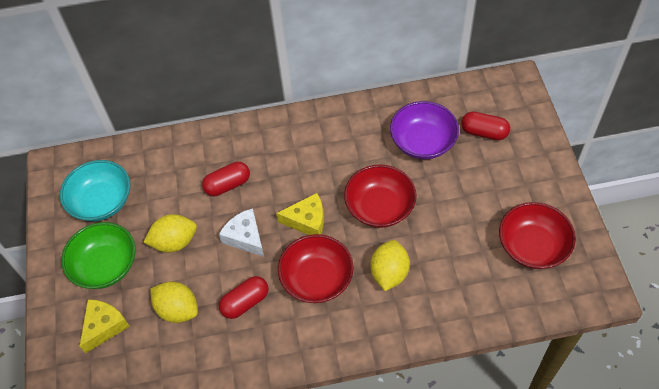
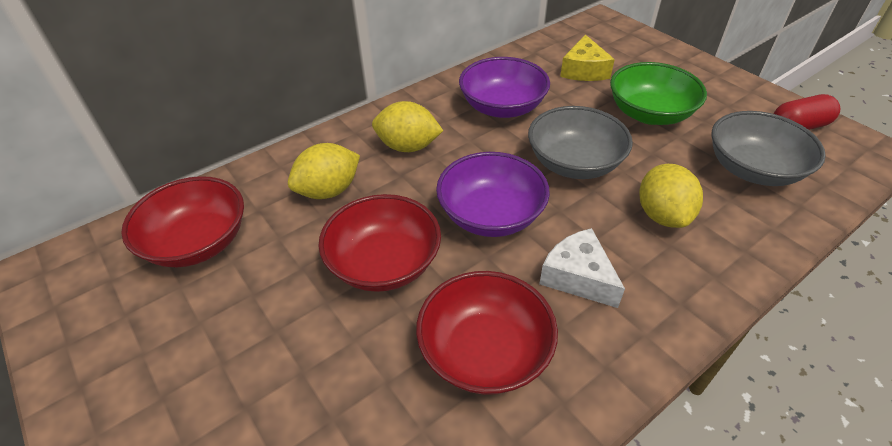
grey bowl: 0 -> 2
purple bowl: 1 -> 2
red capsule: 3 -> 1
turquoise bowl: 1 -> 0
yellow cheese: 2 -> 1

